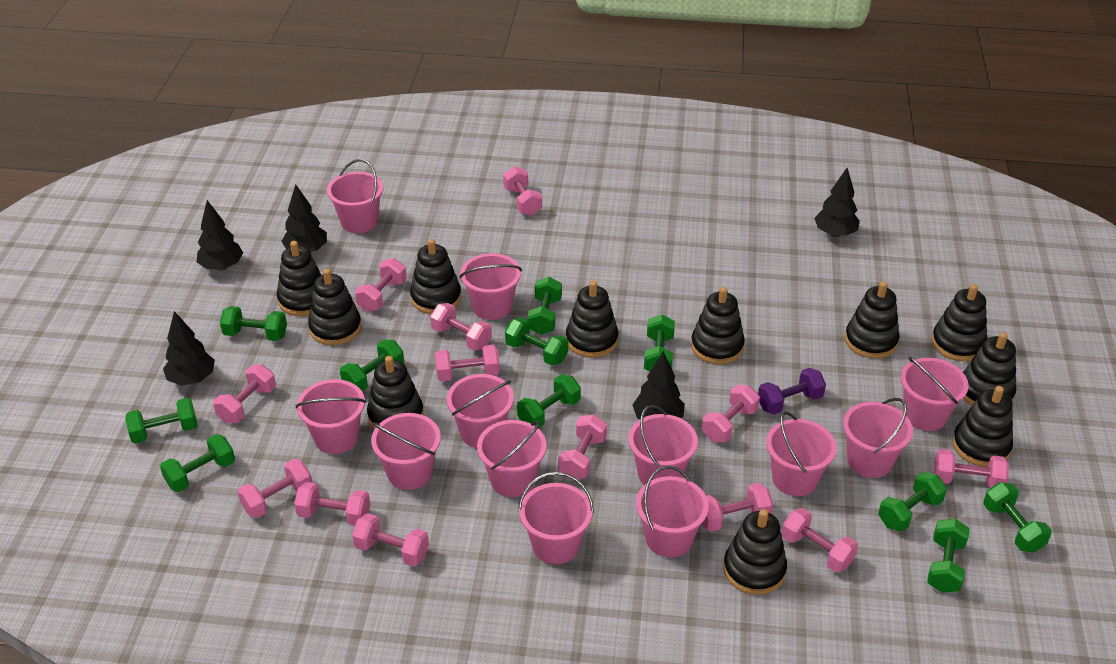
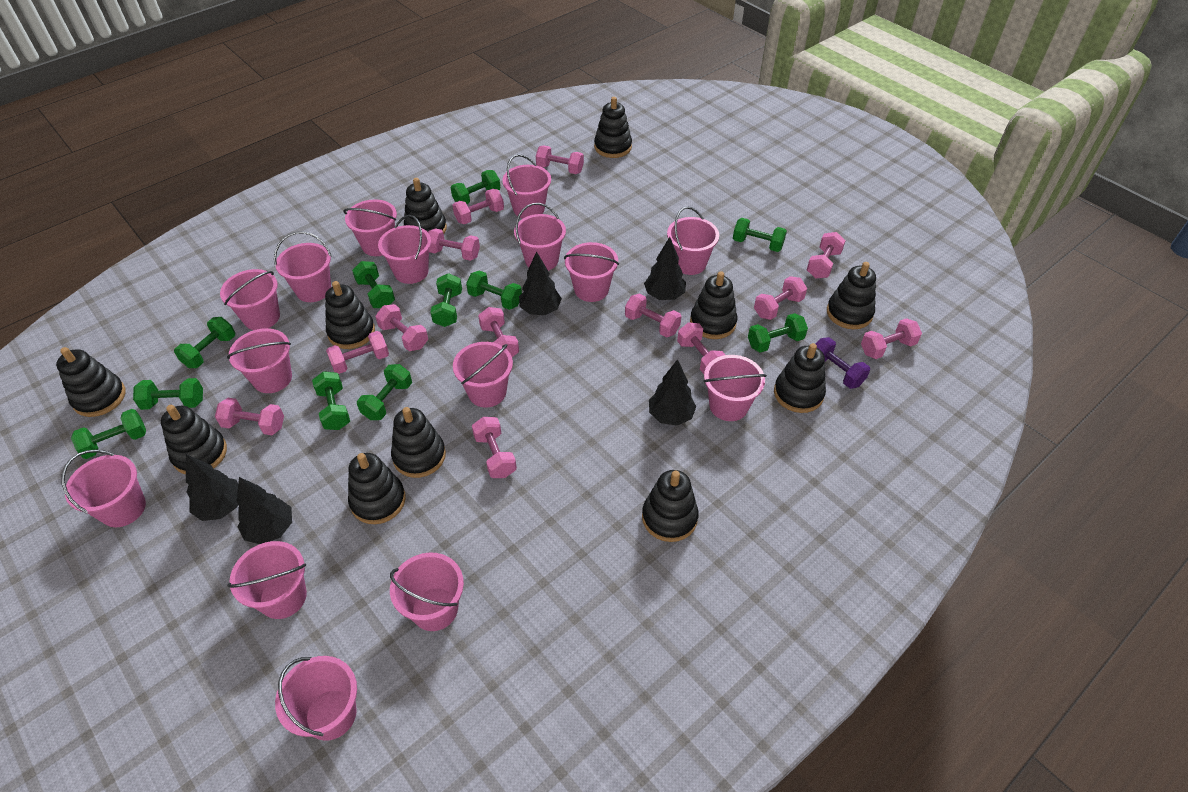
pink bucket: 12 -> 15

